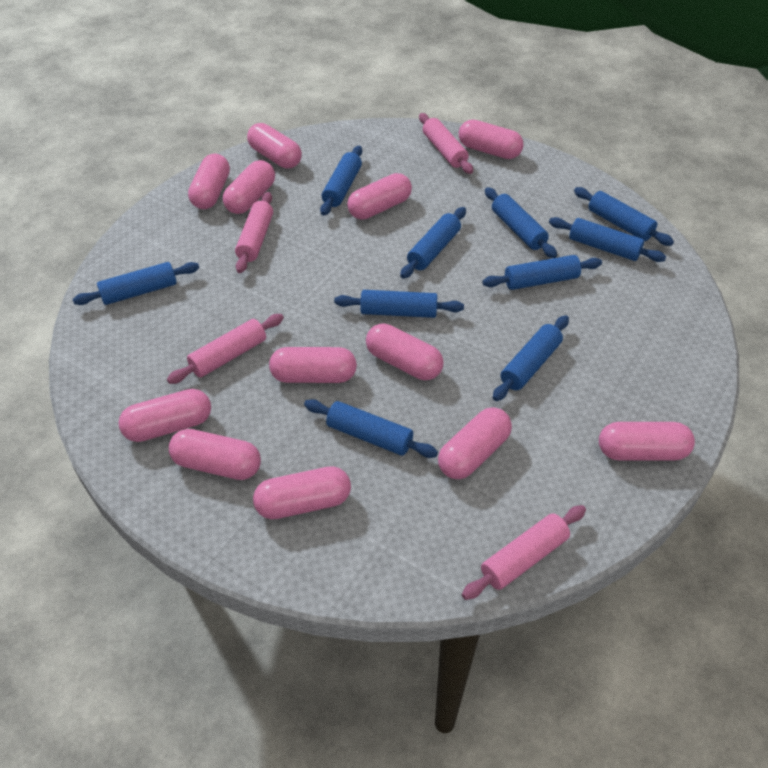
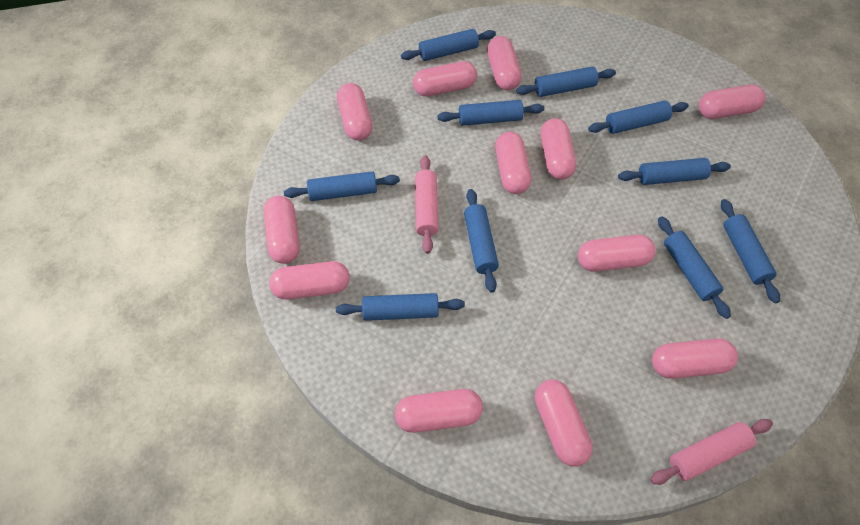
pink rolling pin: 4 -> 2

